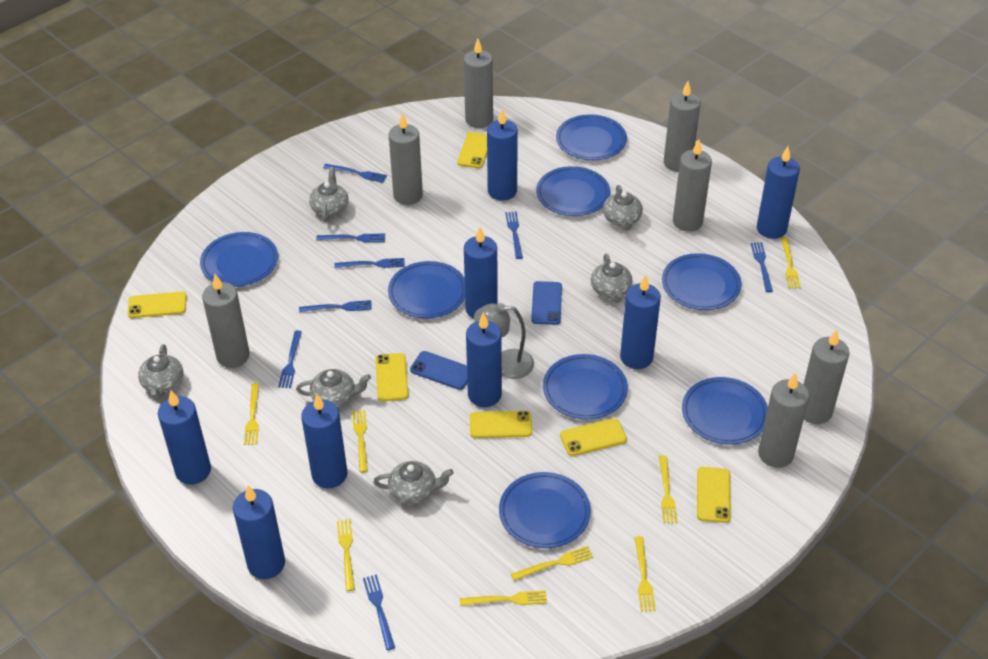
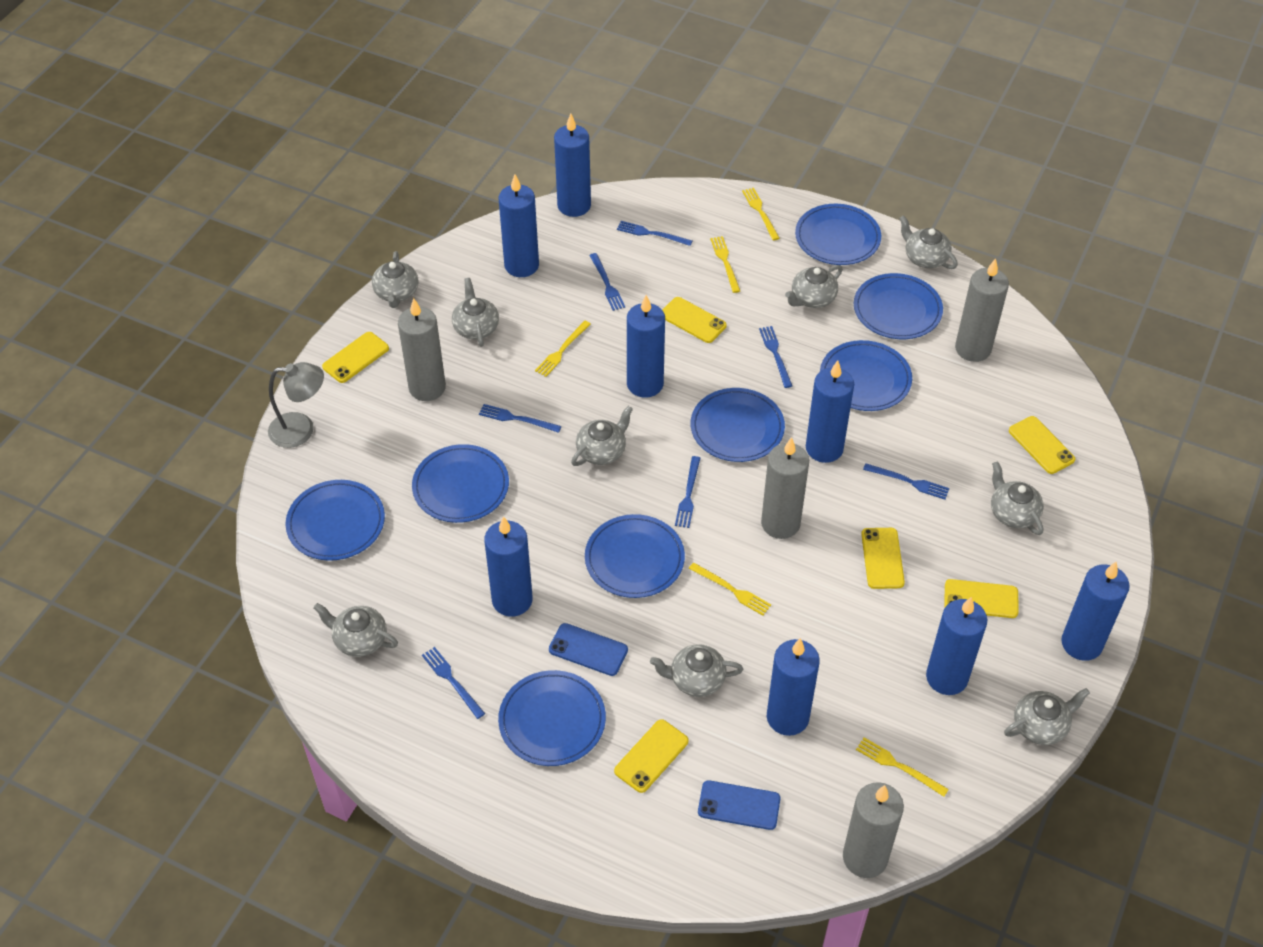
blue fork: 8 -> 7
grey candle: 7 -> 4
grey teapot: 6 -> 9
yellow fork: 8 -> 5

